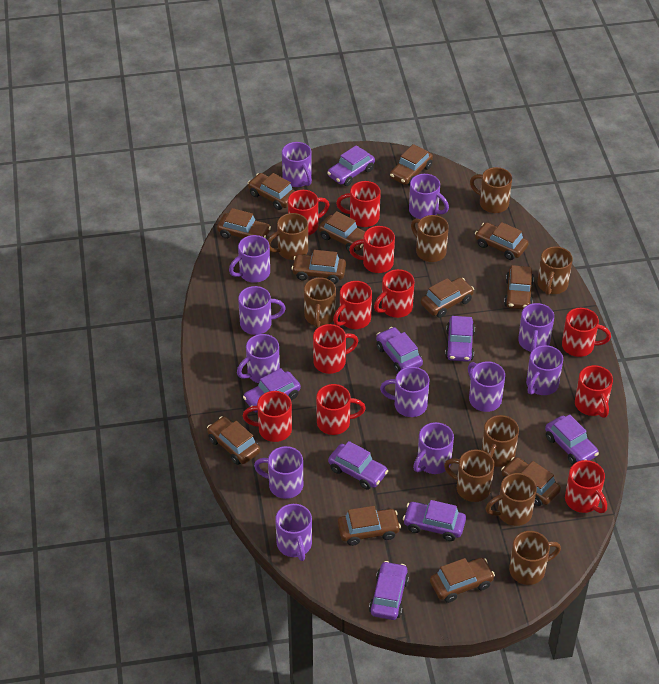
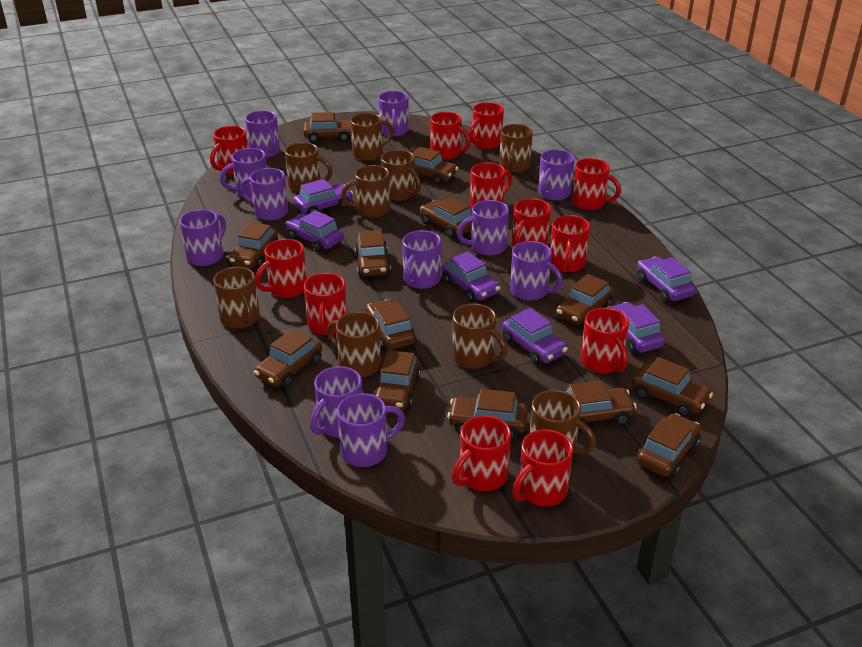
brown car: 12 -> 13
purple car: 8 -> 6
purple mug: 12 -> 11
red mug: 11 -> 12

